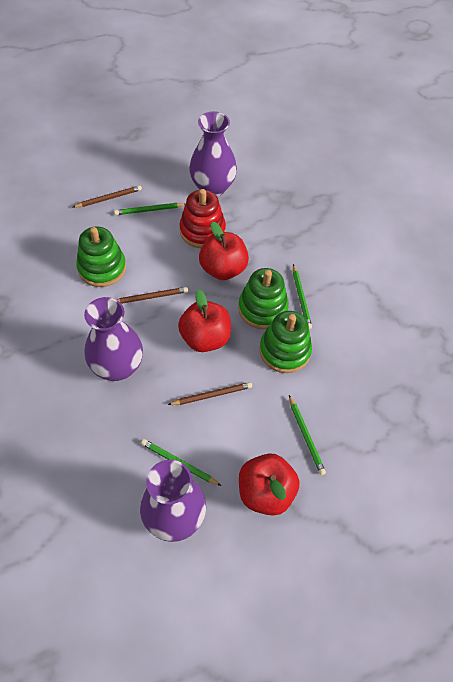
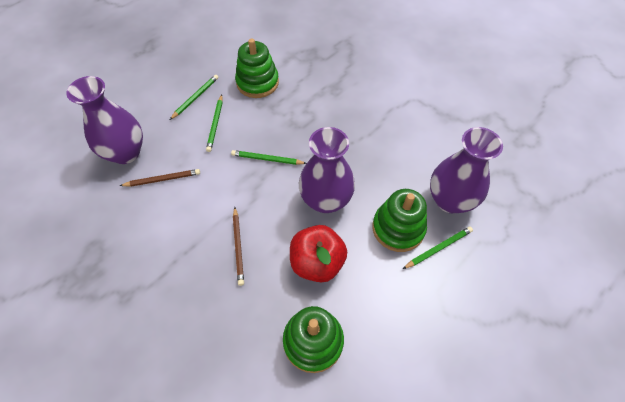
brown pencil: 3 -> 2
red apple: 3 -> 1
red stacking toy: 1 -> 0

